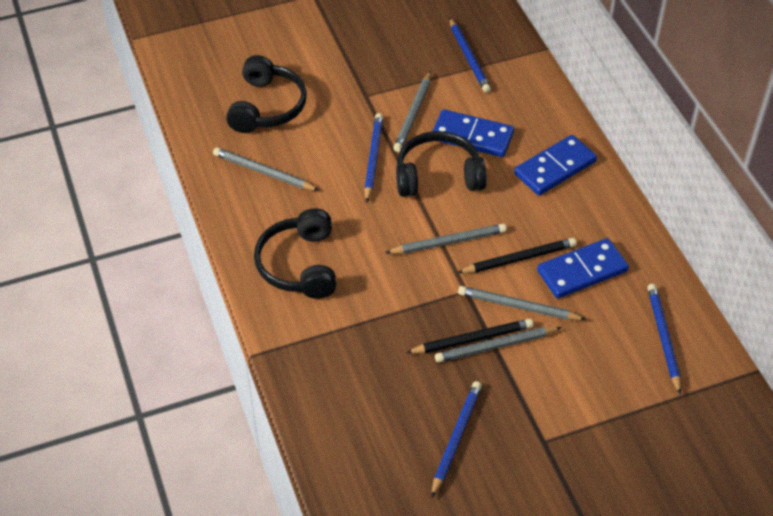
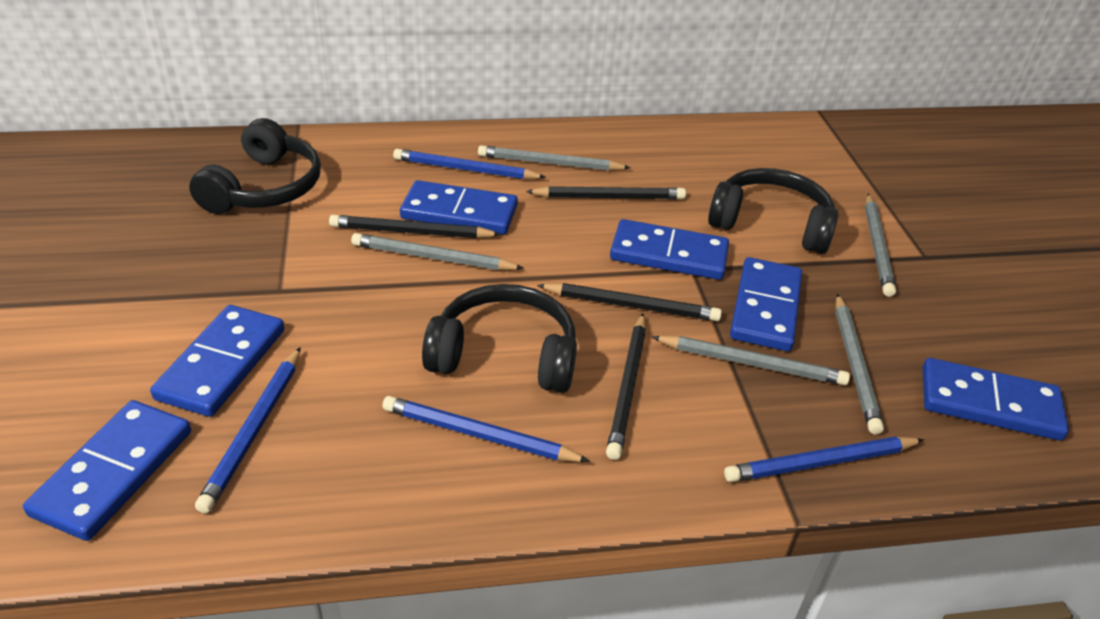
black pencil: 2 -> 4
blue domino: 3 -> 6

